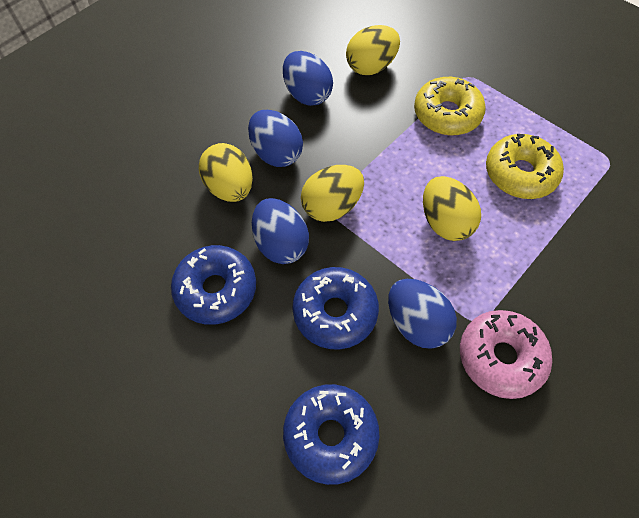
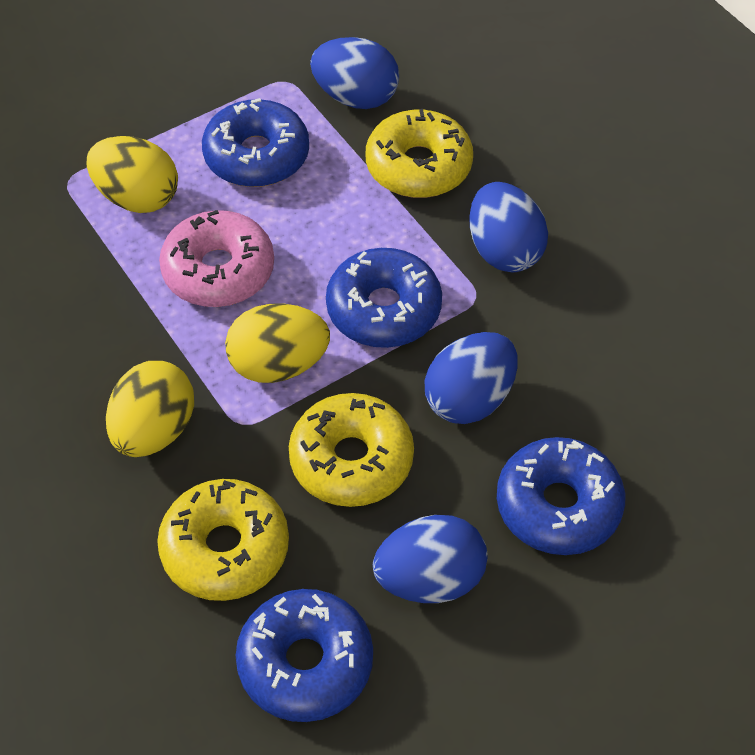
blue donut: 3 -> 4
yellow donut: 2 -> 3
yellow egg: 4 -> 3

